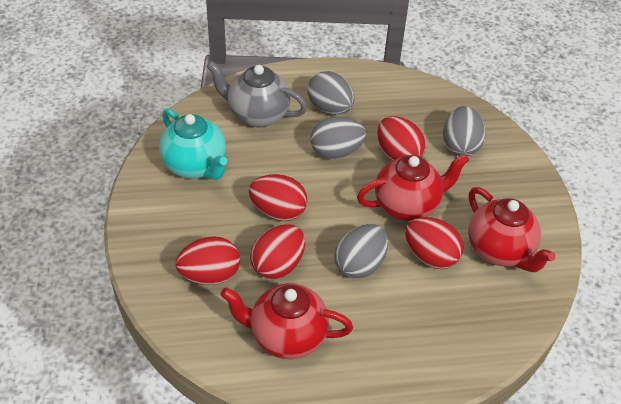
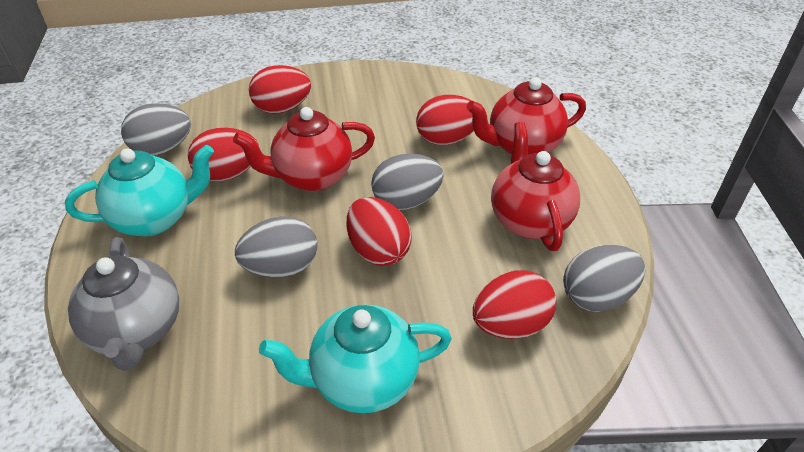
turquoise teapot: 1 -> 2

